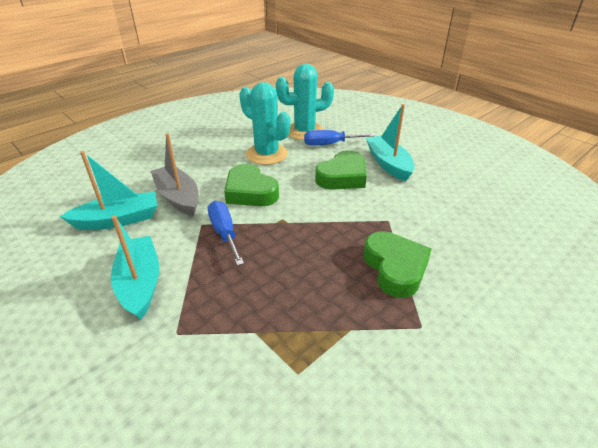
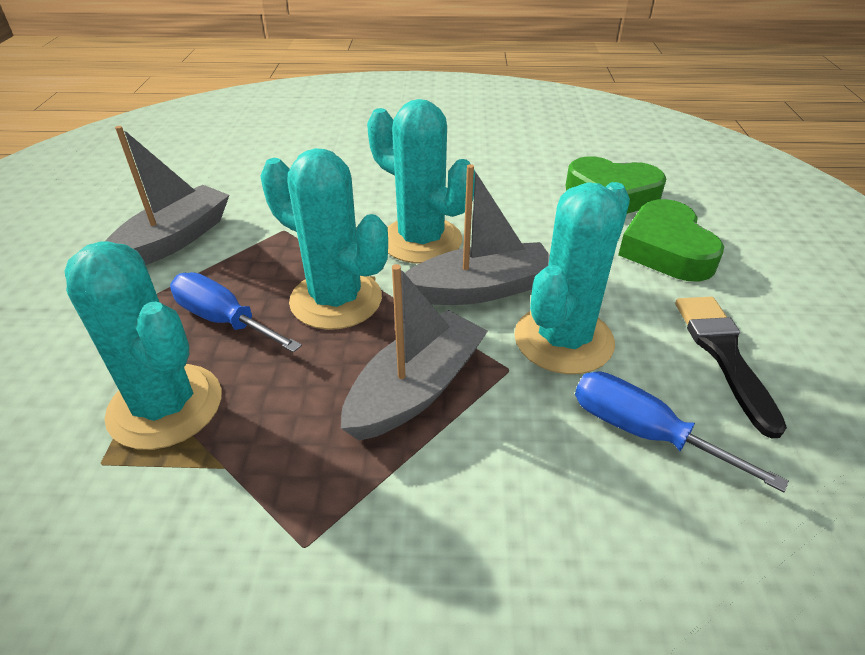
black brush: 0 -> 1
green heart: 3 -> 2
grey boat: 1 -> 3
turquoise boat: 3 -> 0
turquoise cactus: 2 -> 4

